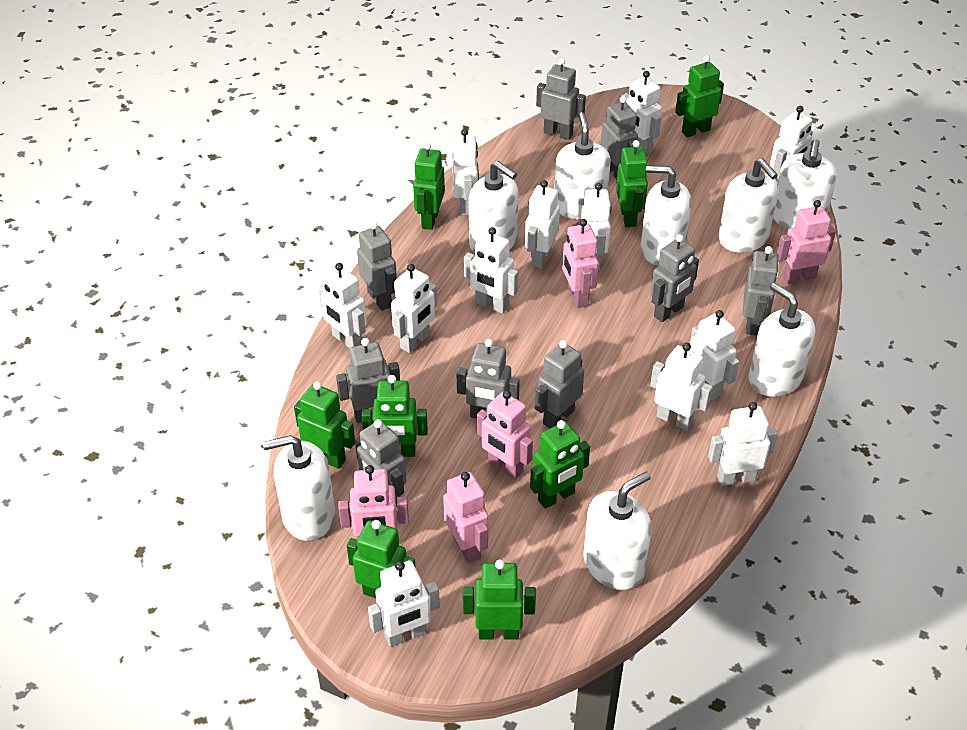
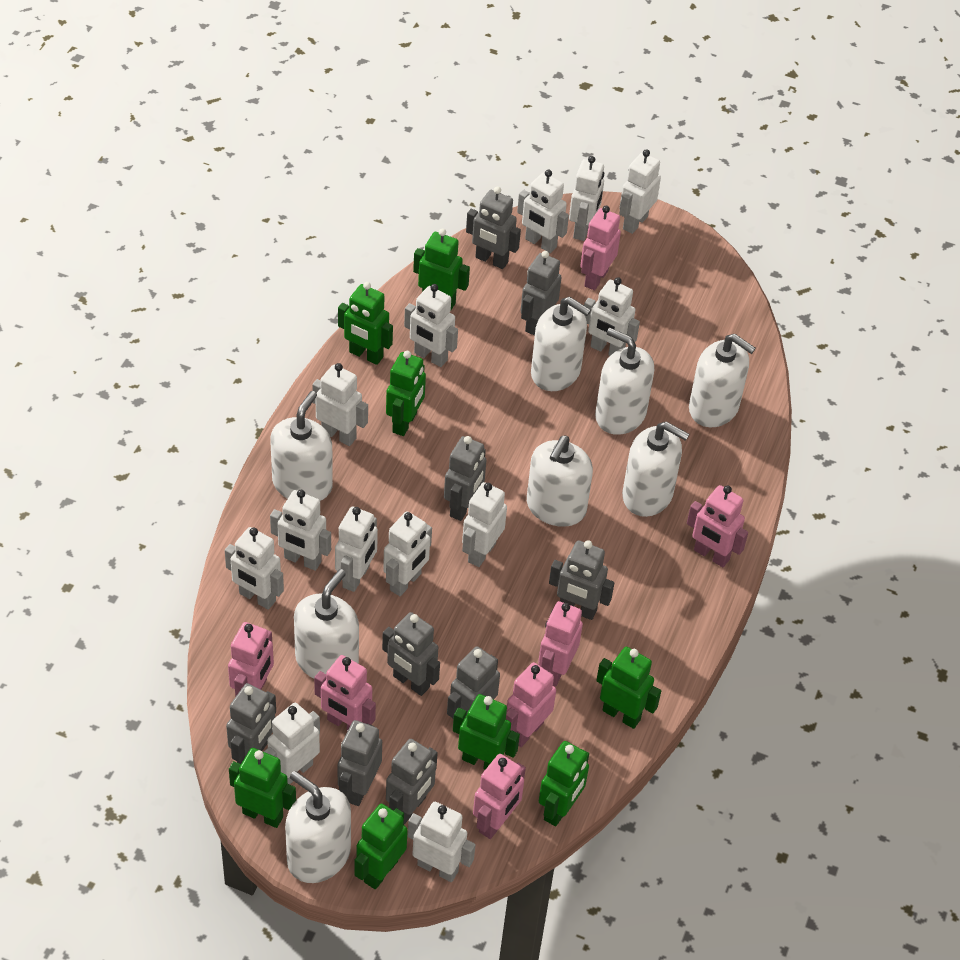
pink robot: 5 -> 7
white robot: 12 -> 13

